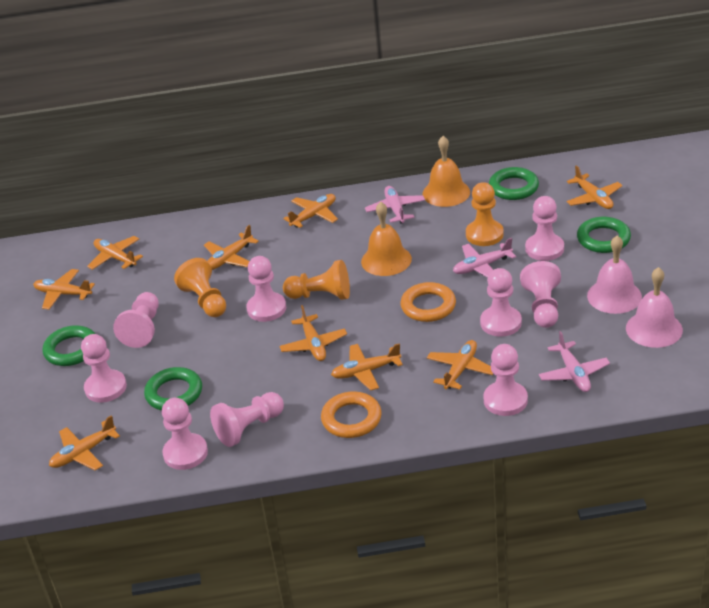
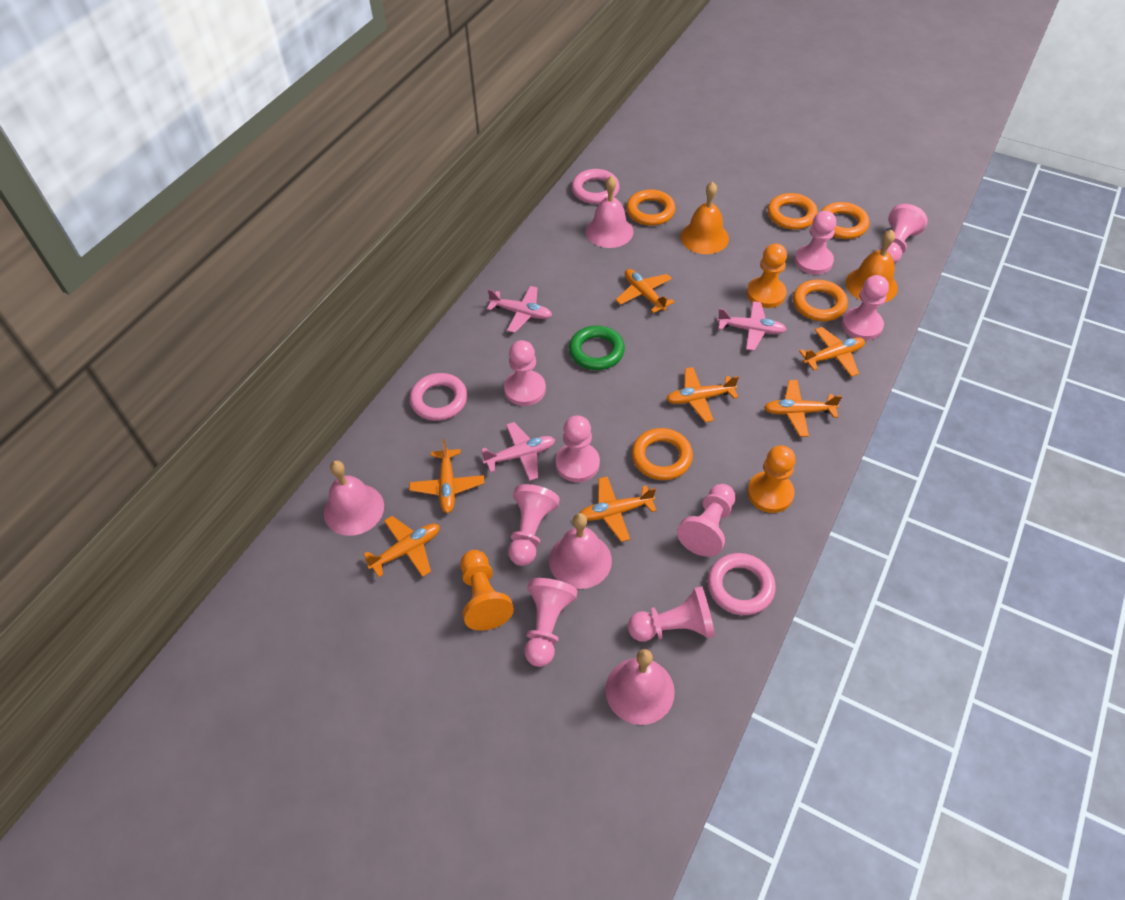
green ring: 4 -> 1
orange plane: 9 -> 7
orange ring: 2 -> 5
pink bell: 2 -> 4
pink ring: 0 -> 3

